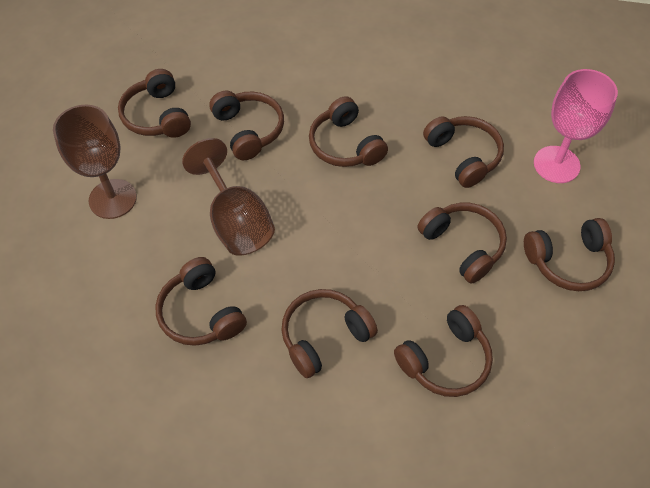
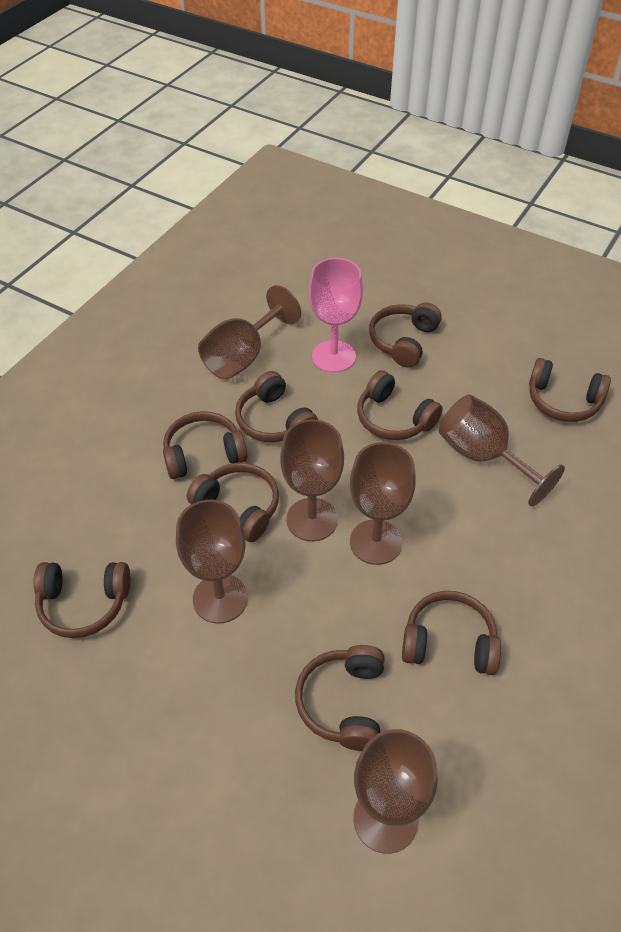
brown goblet: 2 -> 6

